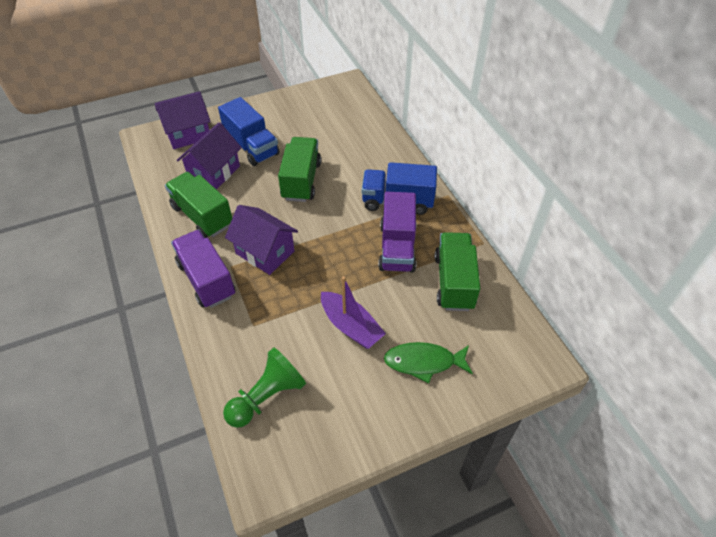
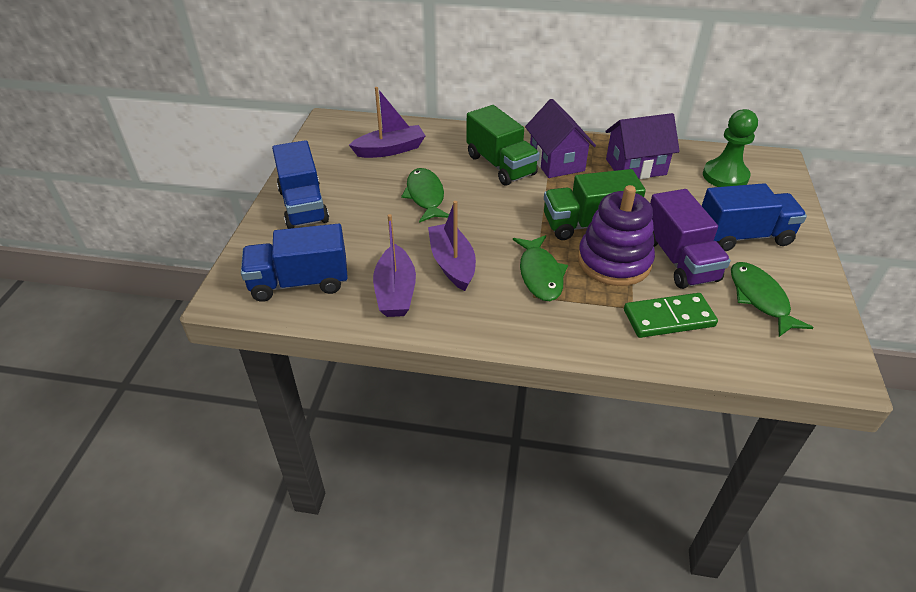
blue truck: 2 -> 3
green domino: 0 -> 1
green fish: 1 -> 3
green truck: 3 -> 2
purple boat: 1 -> 3
purple house: 3 -> 2
purple stacking toy: 0 -> 1
purple truck: 2 -> 1

